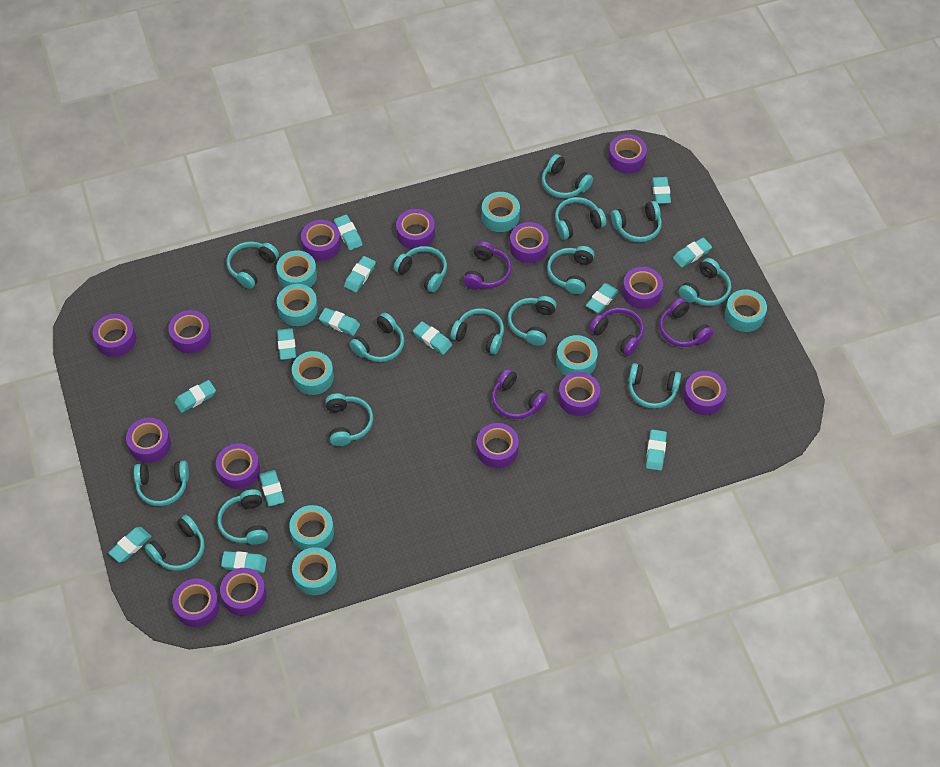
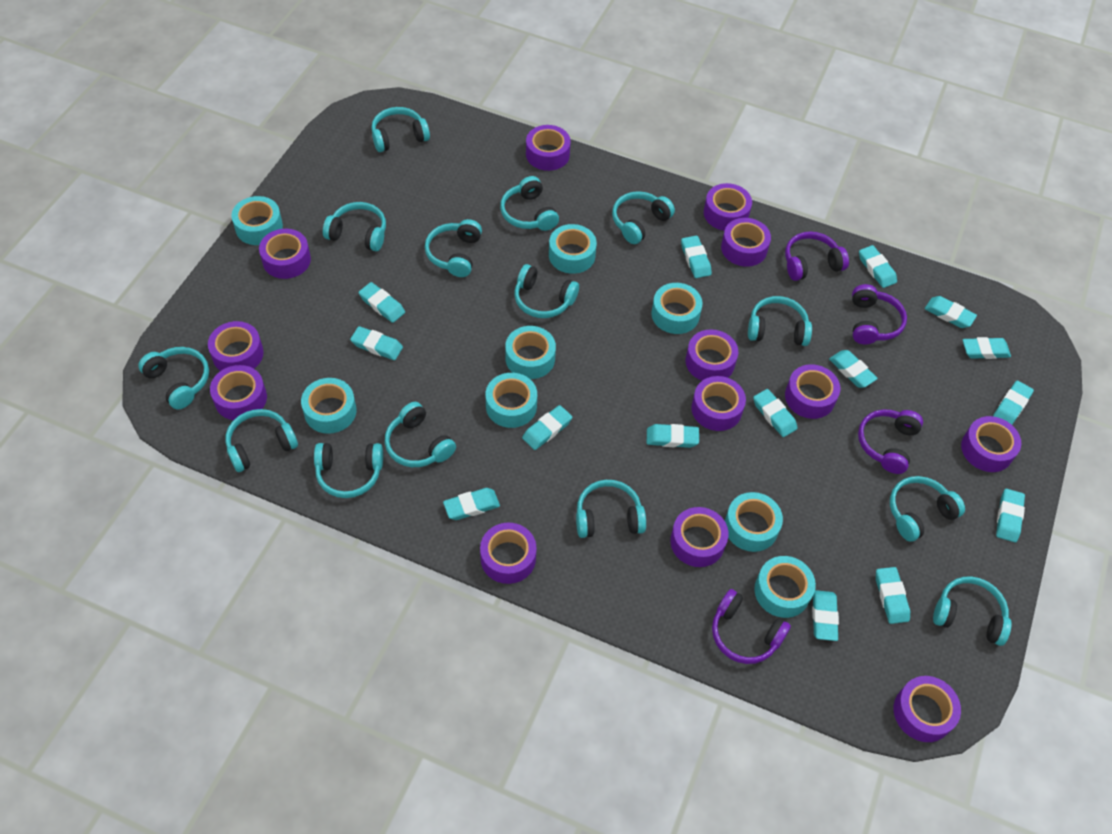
purple tape: 14 -> 13
turquoise eraser: 13 -> 15
turquoise headphones: 15 -> 14

